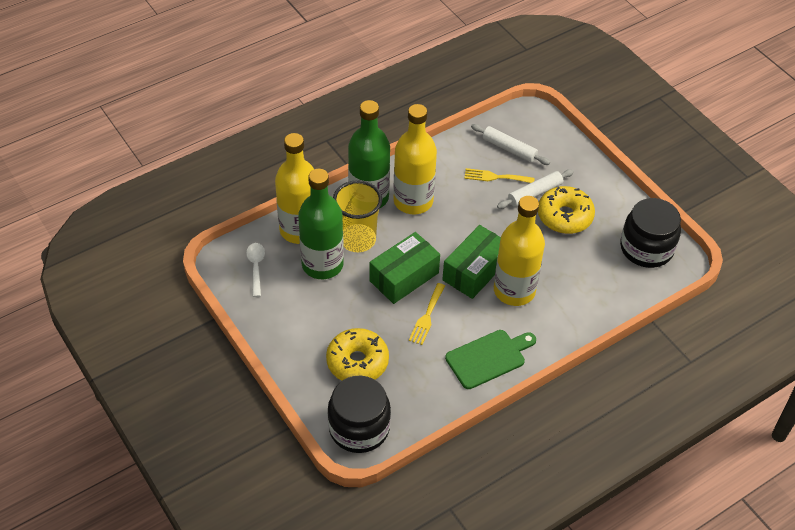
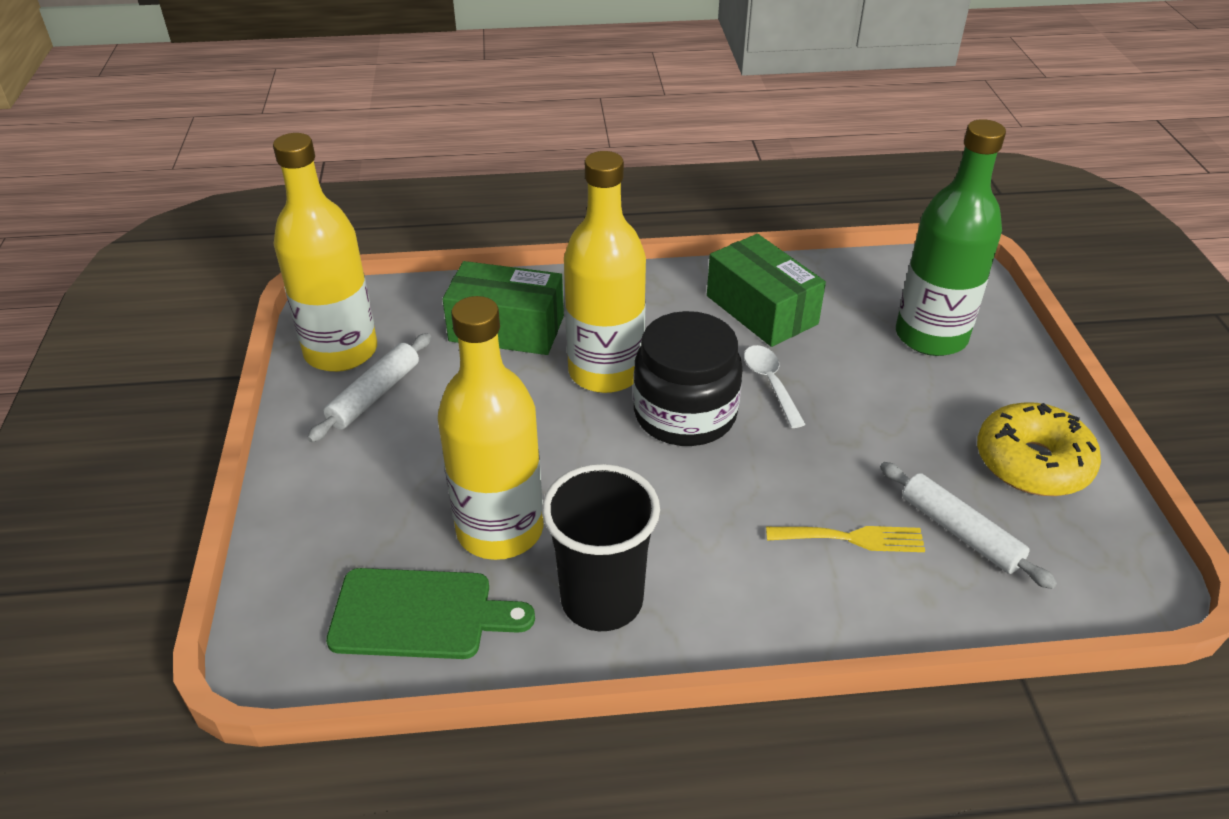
black cup: 0 -> 1
black jar: 2 -> 1
green bottle: 2 -> 1
yellow cup: 1 -> 0
yellow donut: 2 -> 1
yellow fork: 2 -> 1

